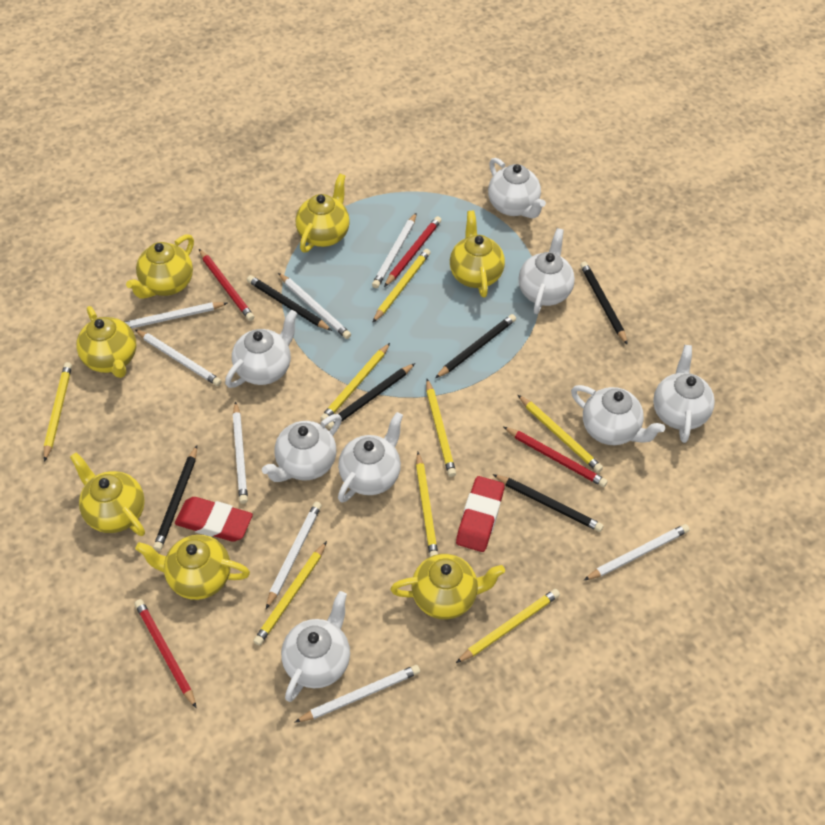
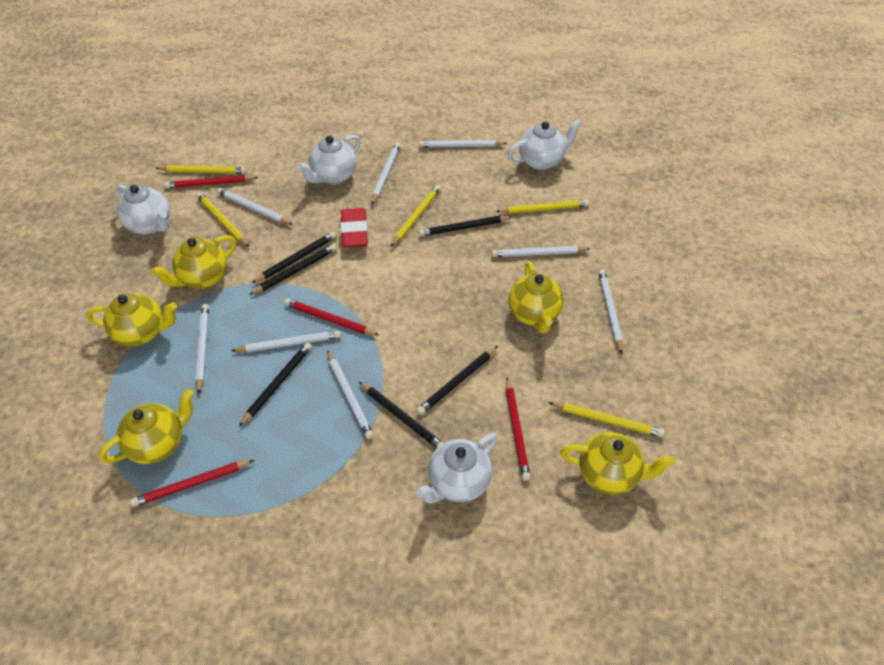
red eraser: 2 -> 1
white teapot: 8 -> 4
yellow pencil: 8 -> 5
yellow teapot: 7 -> 5

